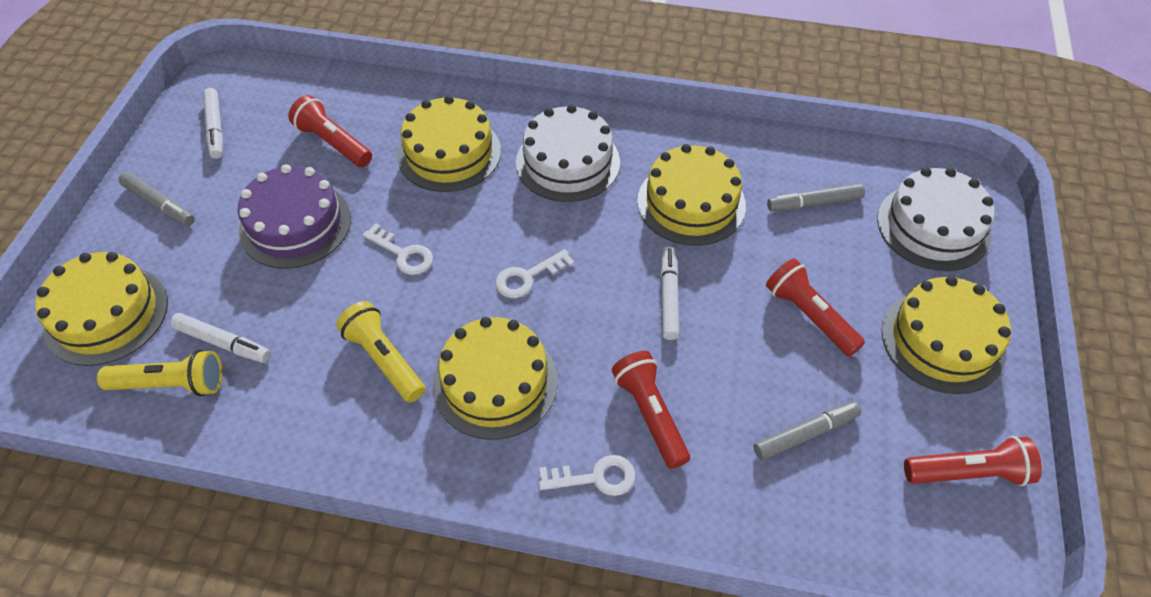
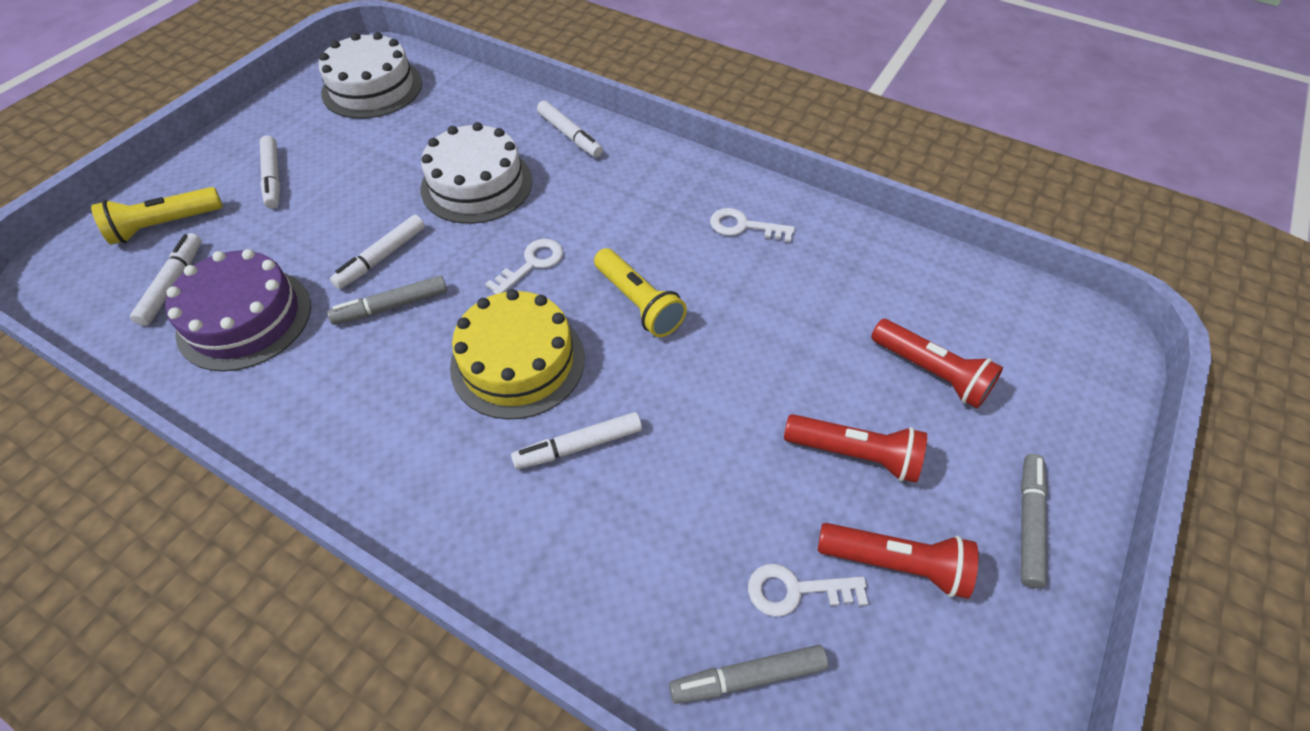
red flashlight: 4 -> 3
white marker: 3 -> 5
yellow cake: 5 -> 1

